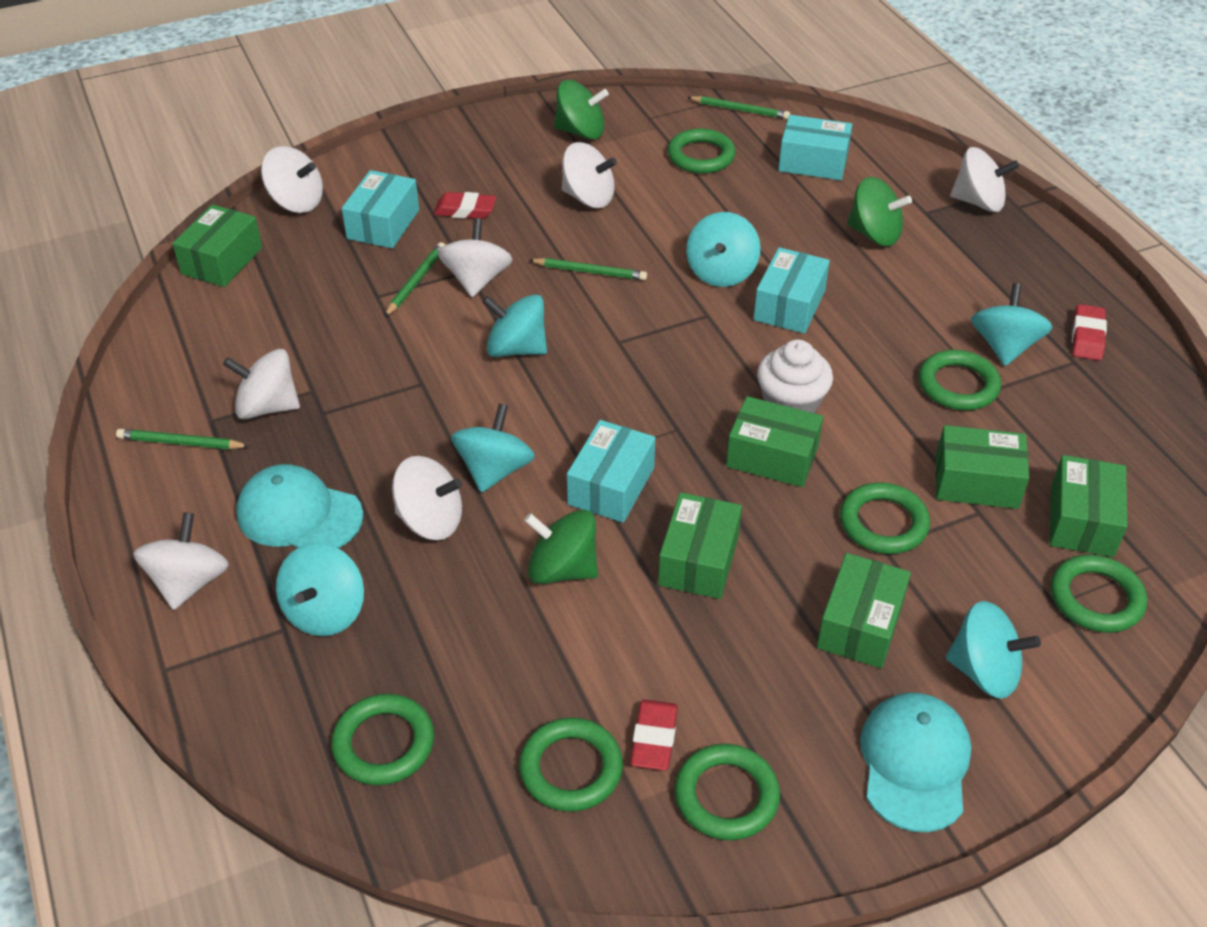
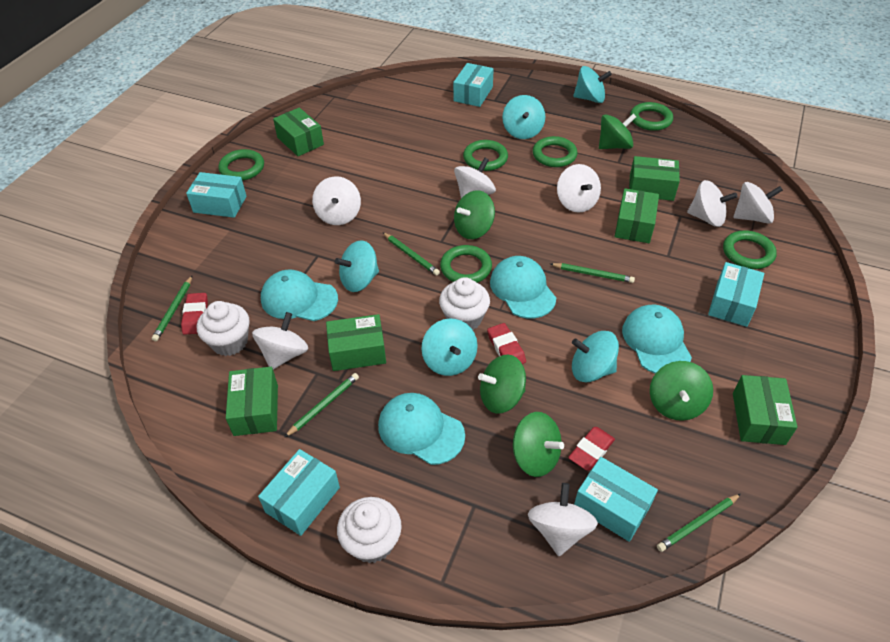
green pencil: 4 -> 5
green ring: 7 -> 6
green spinning top: 3 -> 5
turquoise box: 4 -> 5
turquoise cap: 2 -> 4
turquoise spinning top: 6 -> 5
white cupcake: 1 -> 3

